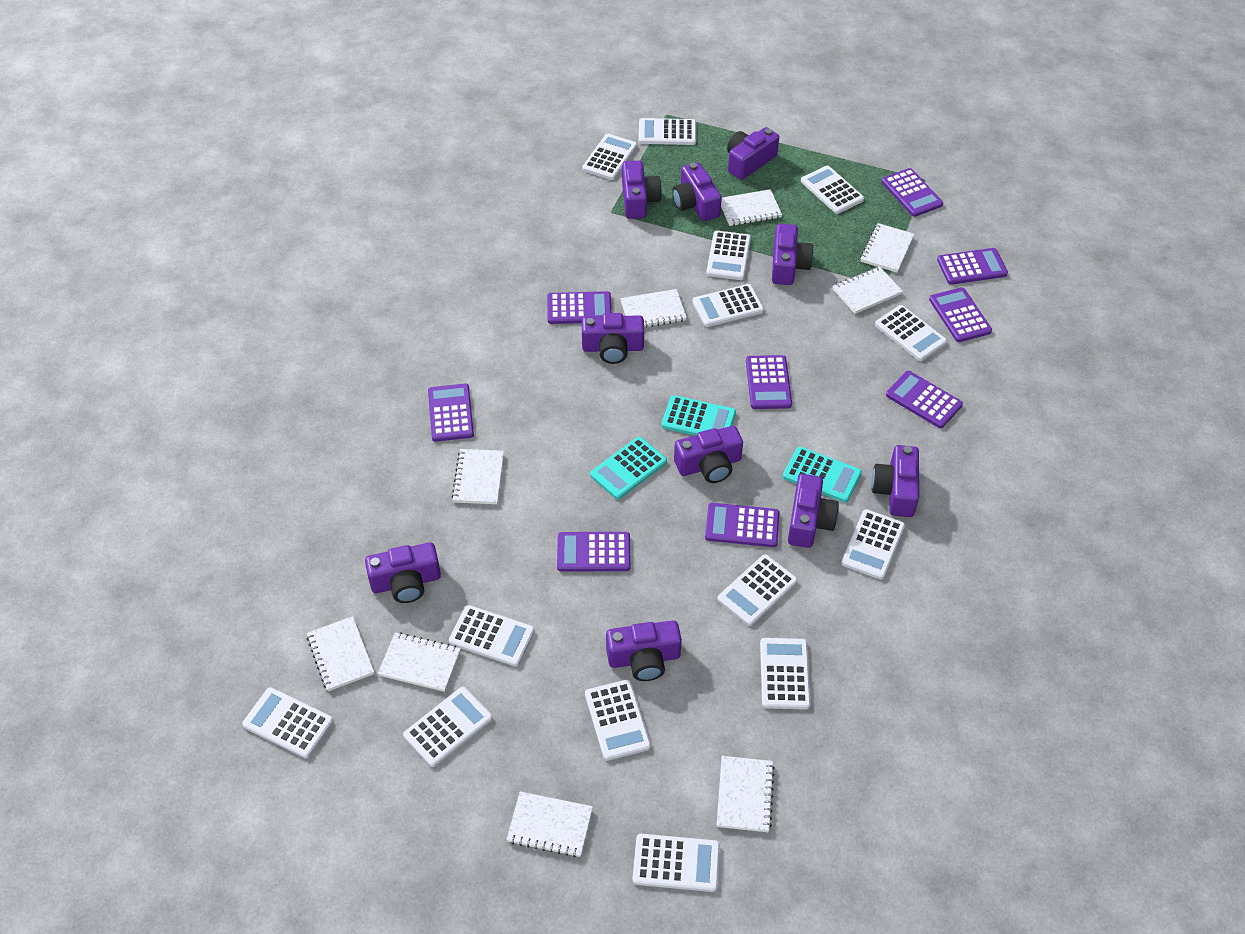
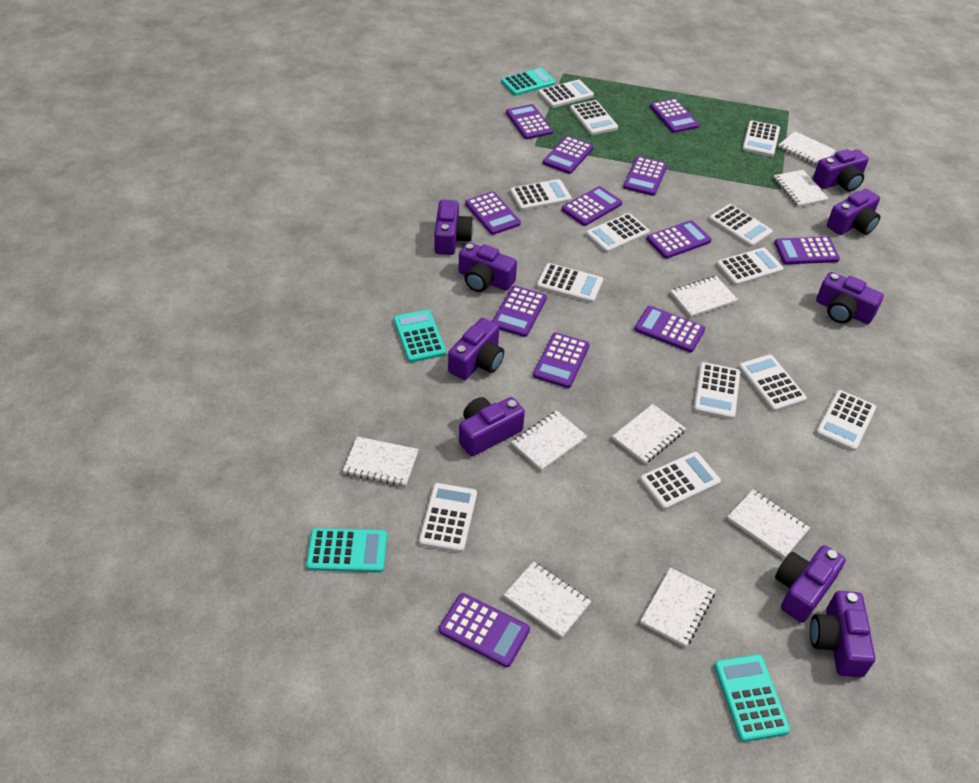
purple calculator: 9 -> 12
purple camera: 10 -> 9
turquoise calculator: 3 -> 4
white calculator: 14 -> 13

